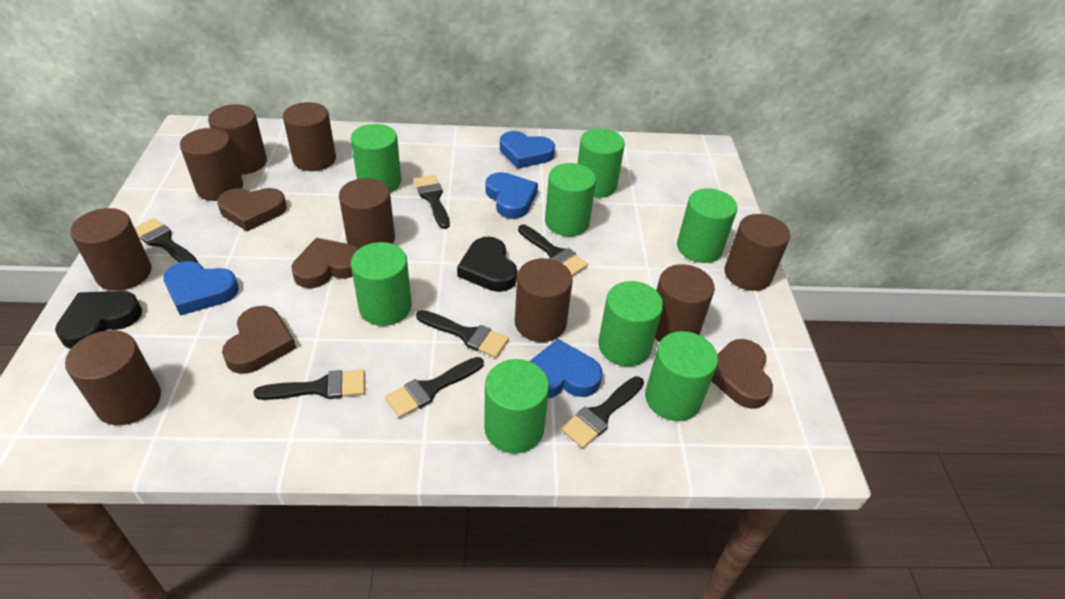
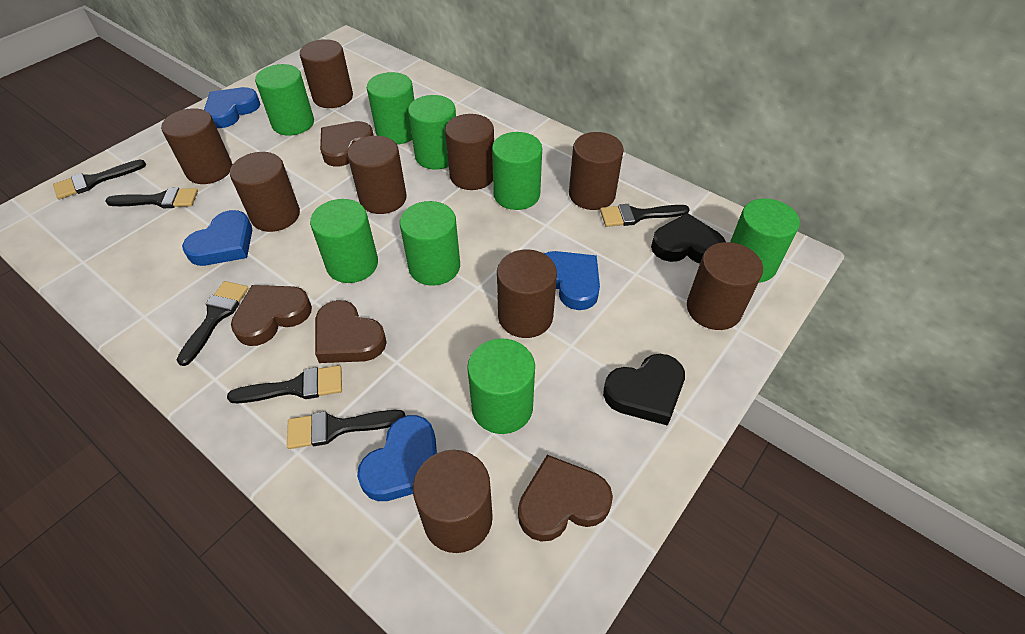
black brush: 7 -> 6

